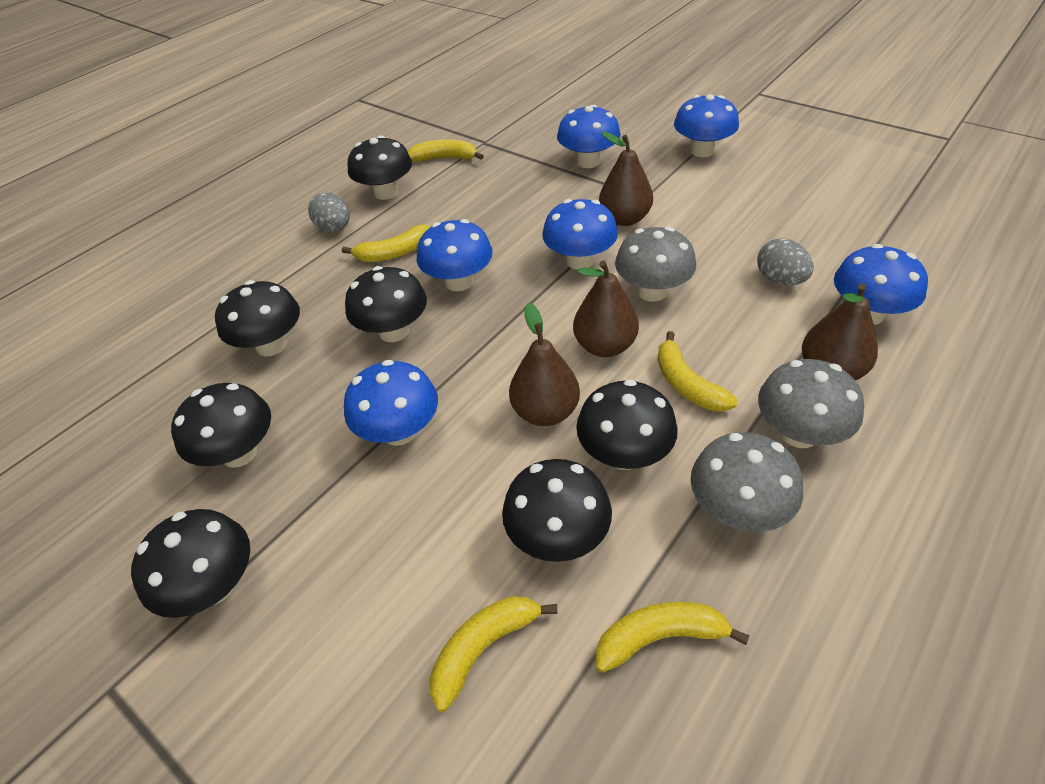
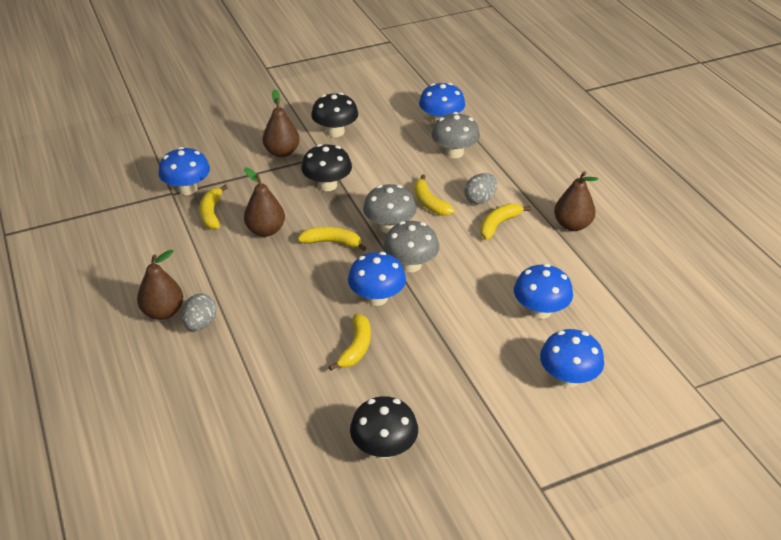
black mushroom: 7 -> 3
blue mushroom: 6 -> 5

